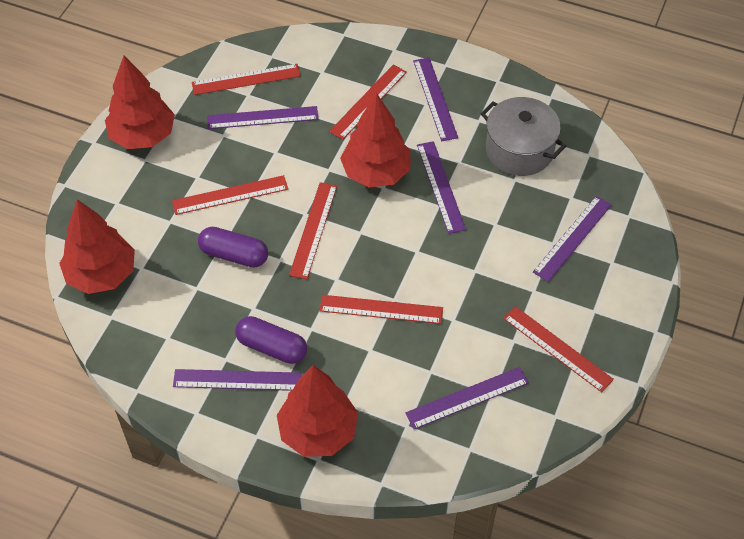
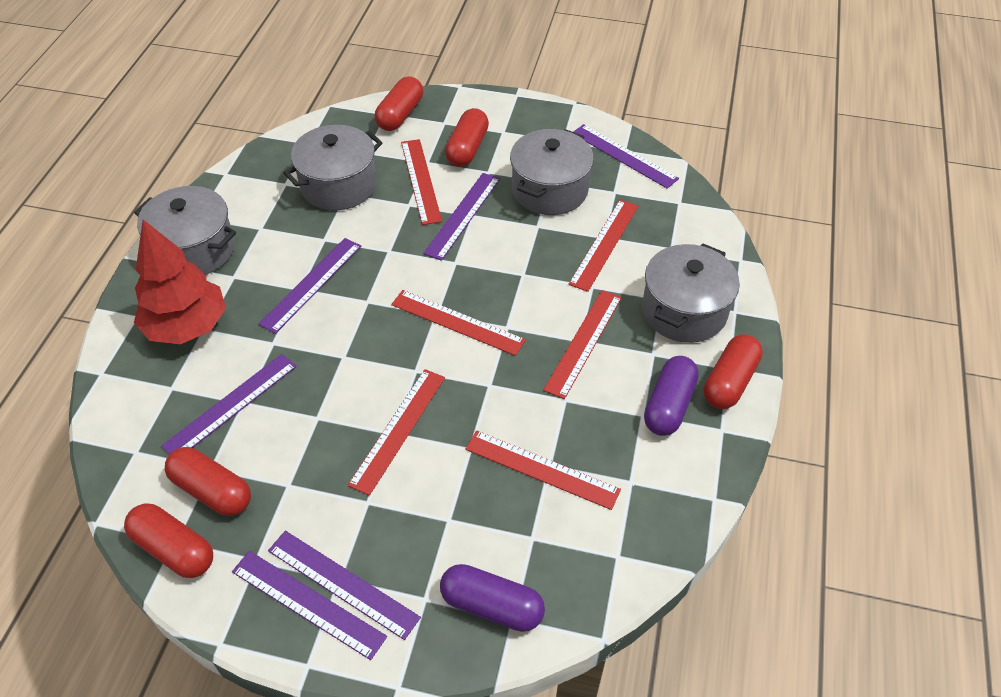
grey pot: 1 -> 4
red capsule: 0 -> 5
red tree: 4 -> 1

